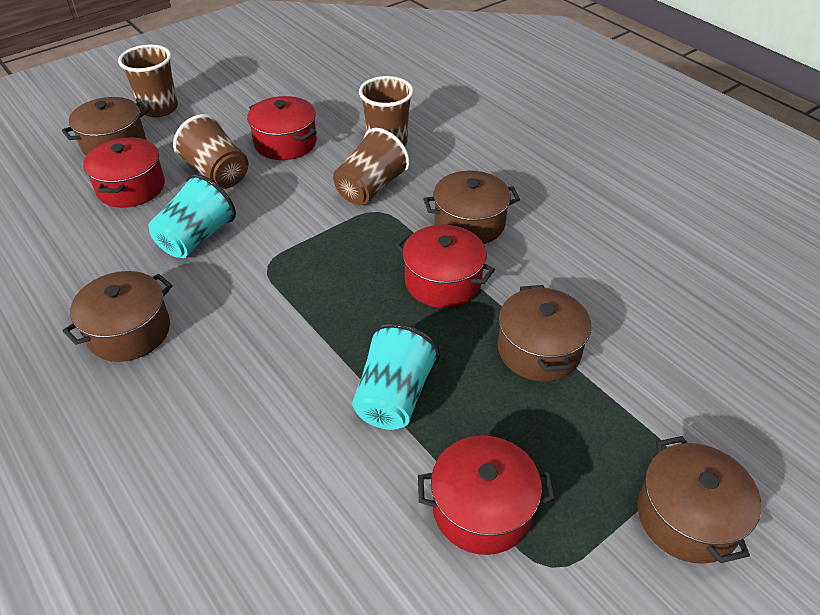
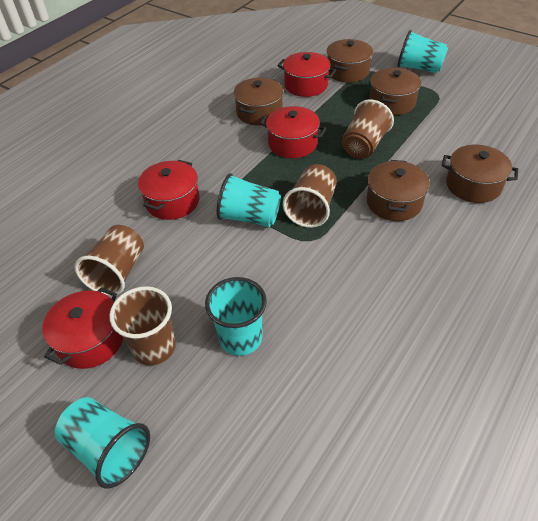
turquoise cup: 2 -> 4

